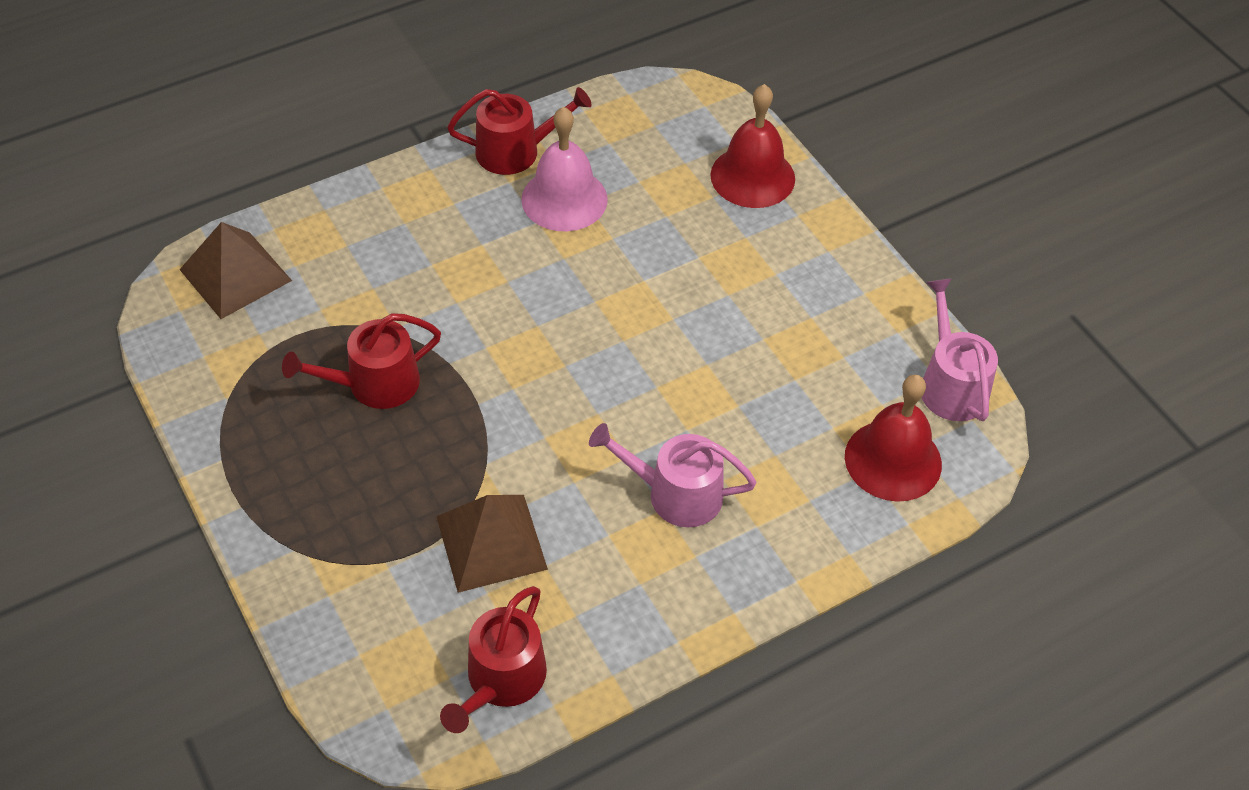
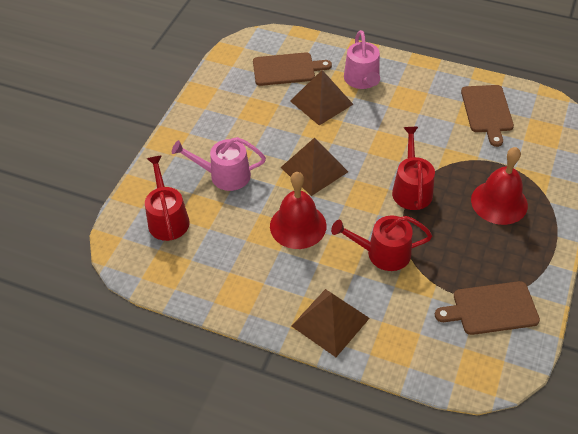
brown cutting board: 0 -> 3
brown pyramid: 2 -> 3
pink bell: 1 -> 0

